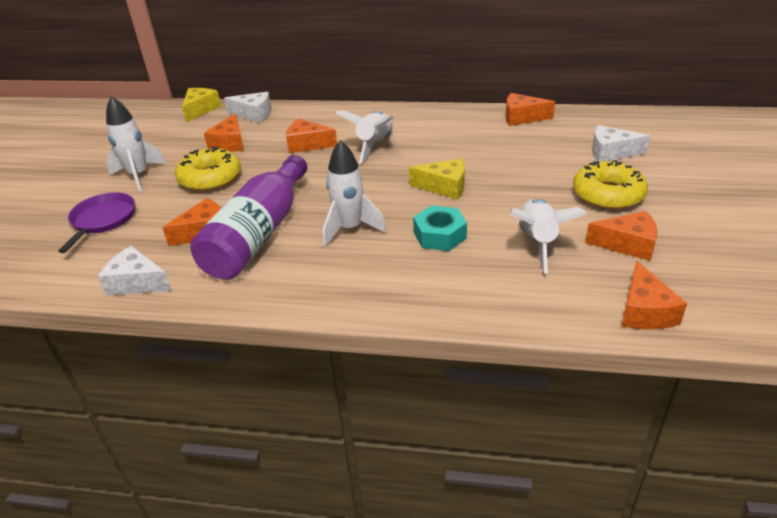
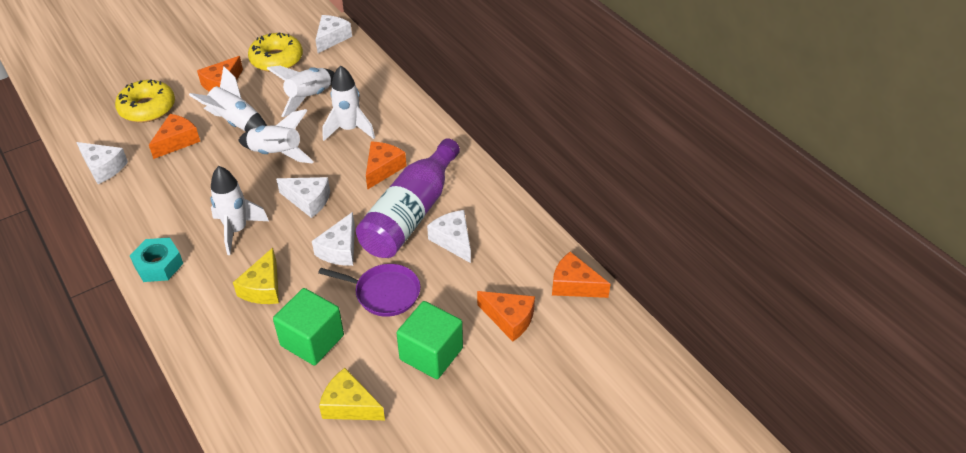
green cube: 0 -> 2
orange cheese: 6 -> 5
white cheese: 3 -> 5
white rocket: 4 -> 5

